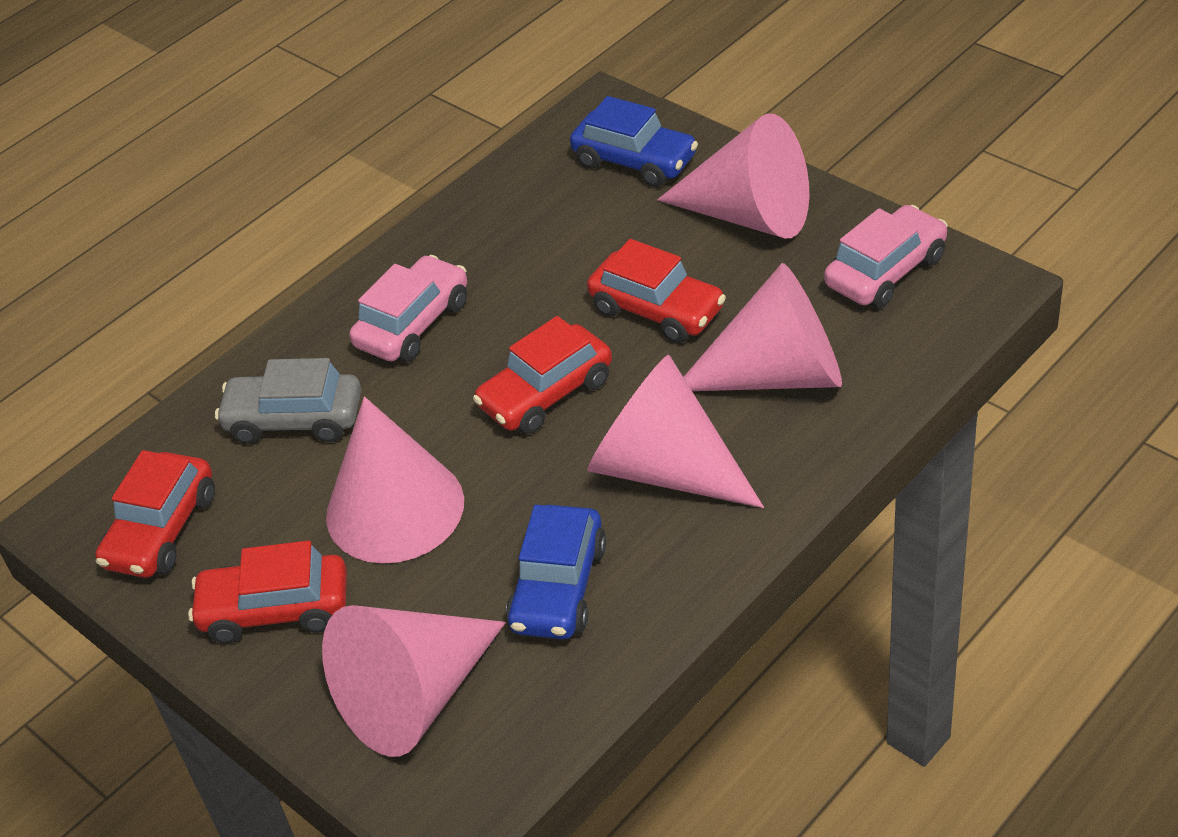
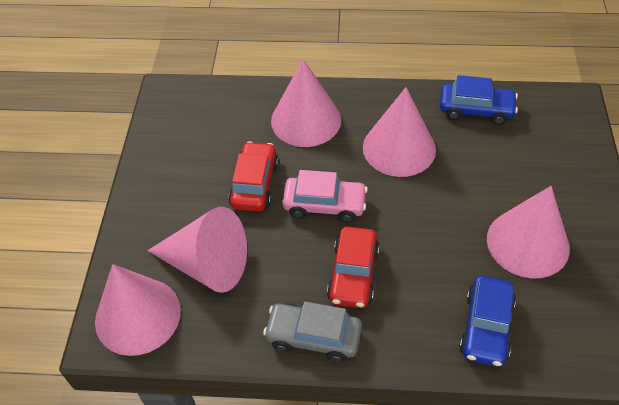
pink car: 2 -> 1
red car: 4 -> 2

